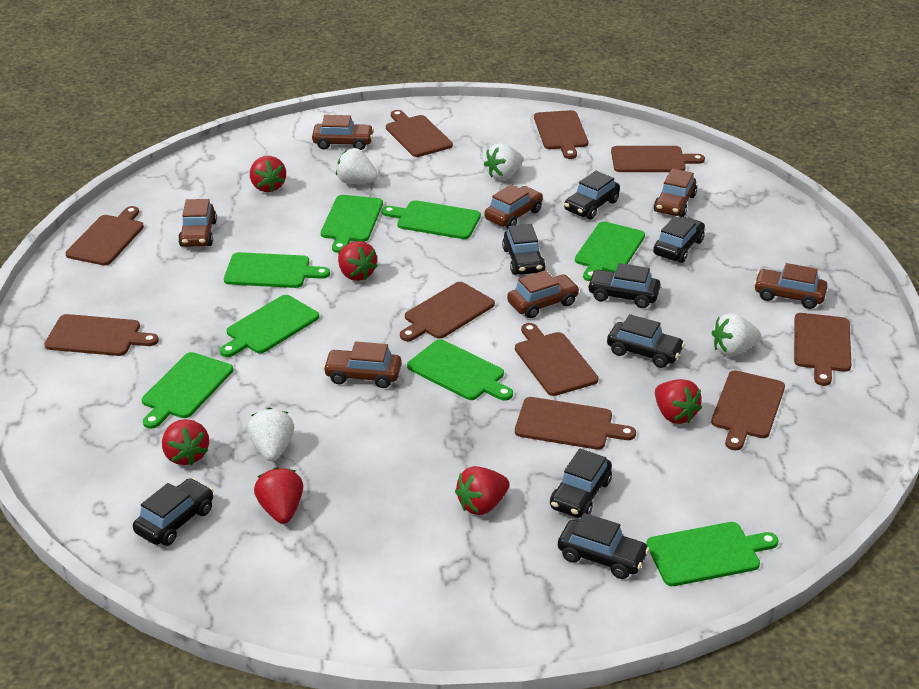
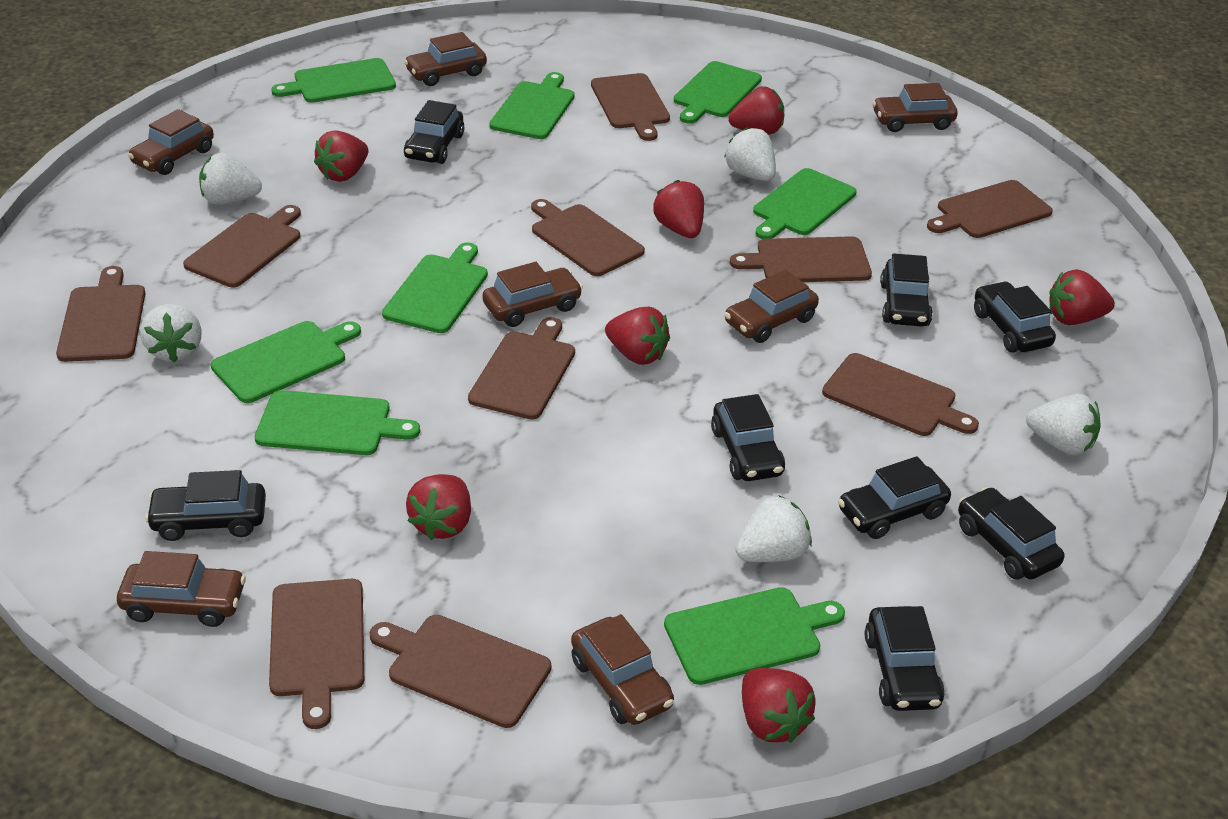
red strawberry: 6 -> 7
white strawberry: 4 -> 5

